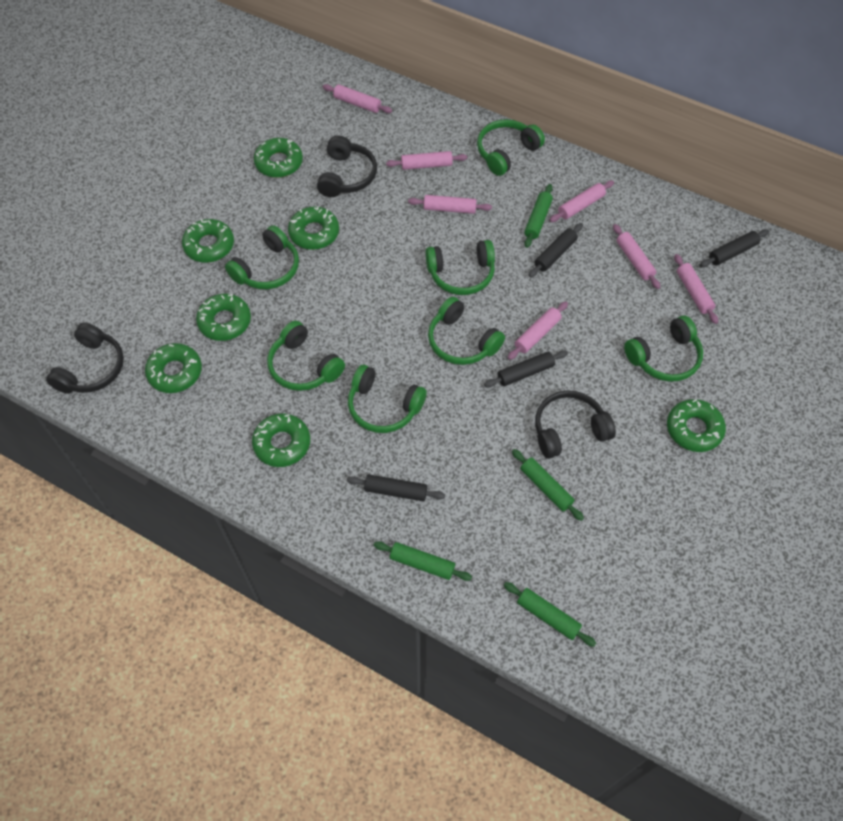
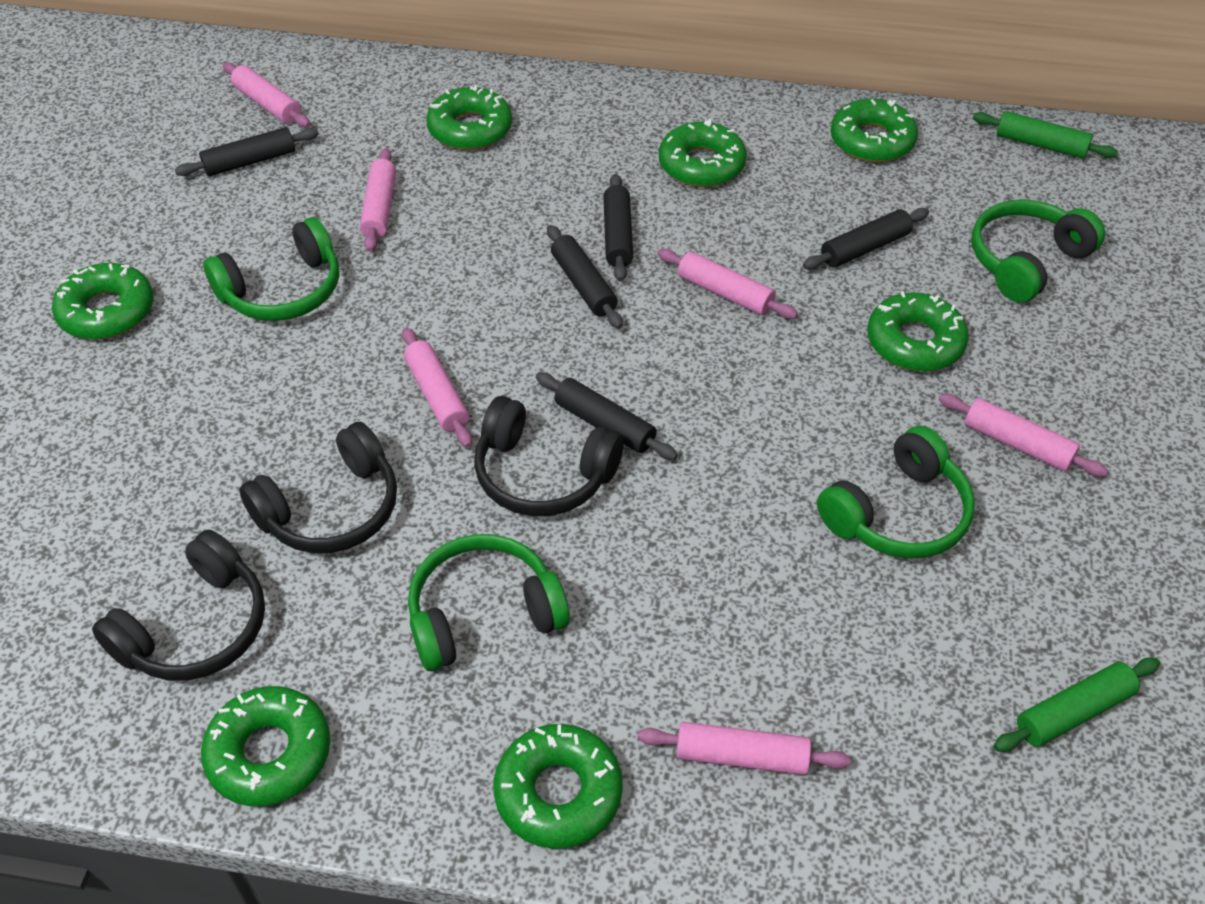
black rolling pin: 4 -> 5
green headphones: 7 -> 4
green rolling pin: 4 -> 2
pink rolling pin: 7 -> 6

